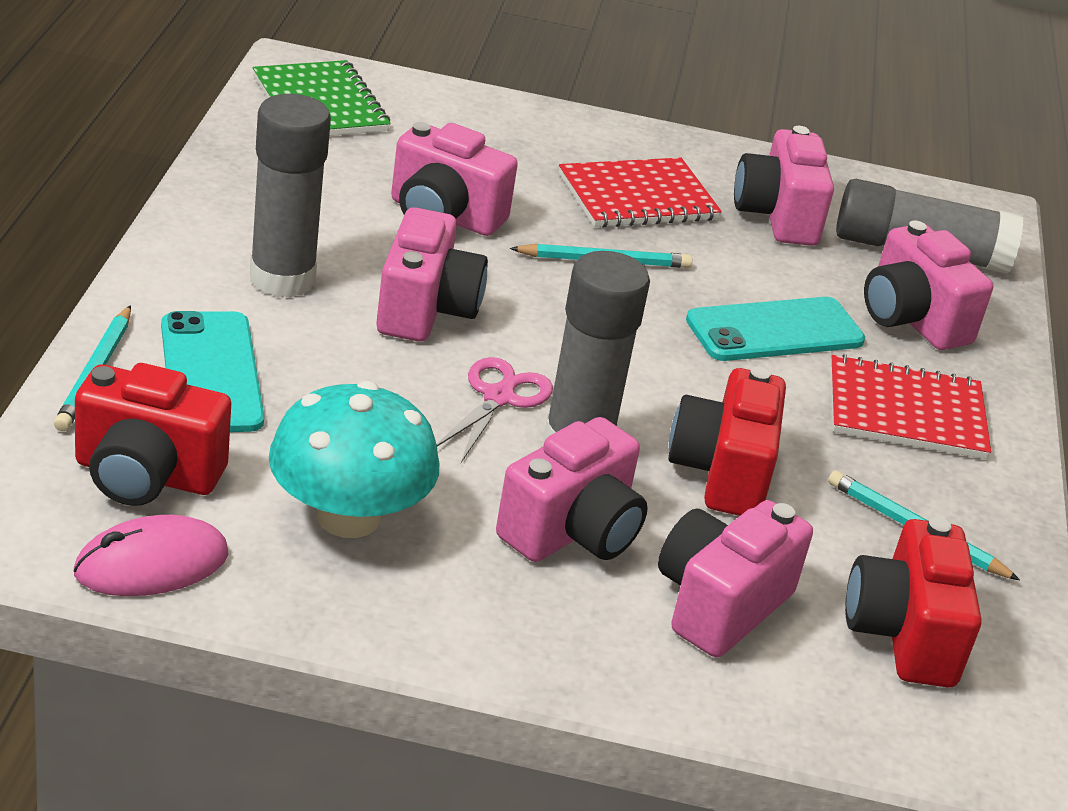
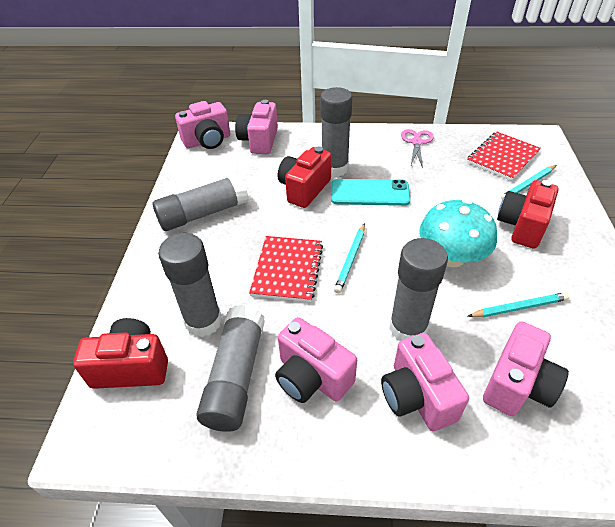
green notebook: 1 -> 0
grey glue stick: 3 -> 5
pink camera: 6 -> 5
pink mouse: 1 -> 0
turquoise phone: 2 -> 1

